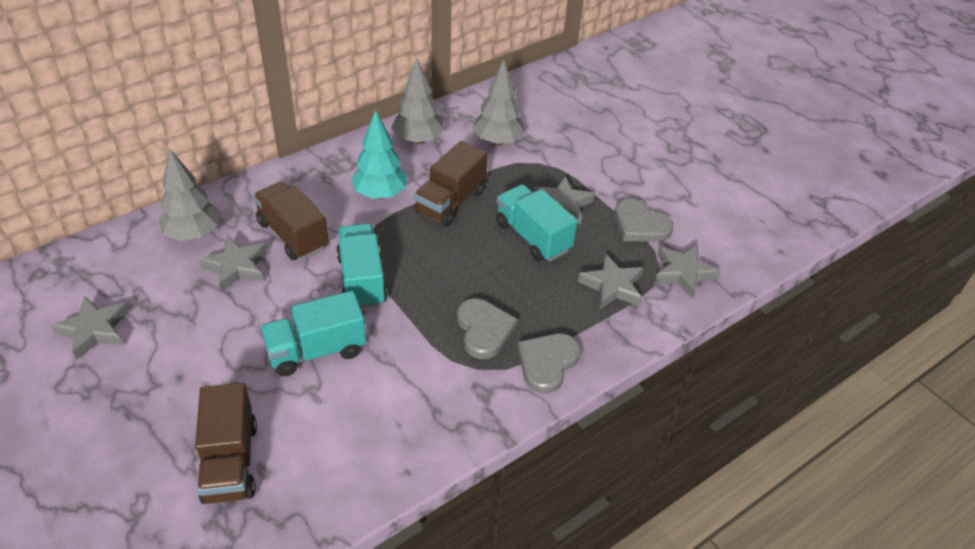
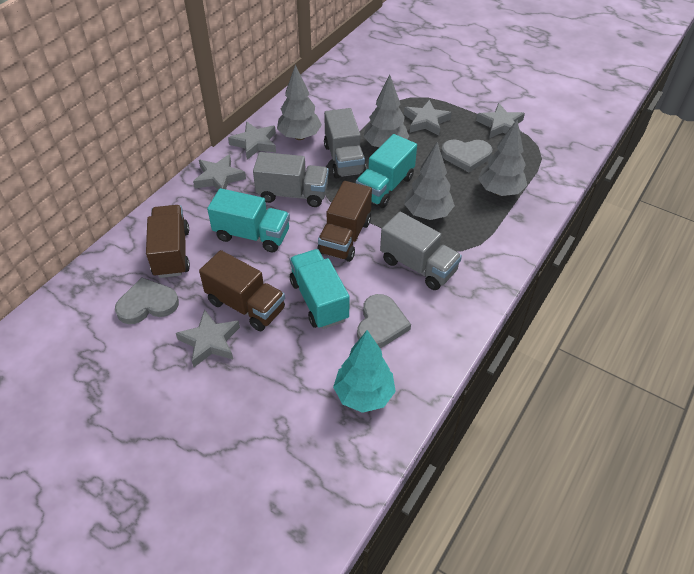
grey tree: 3 -> 4
grey truck: 0 -> 3

